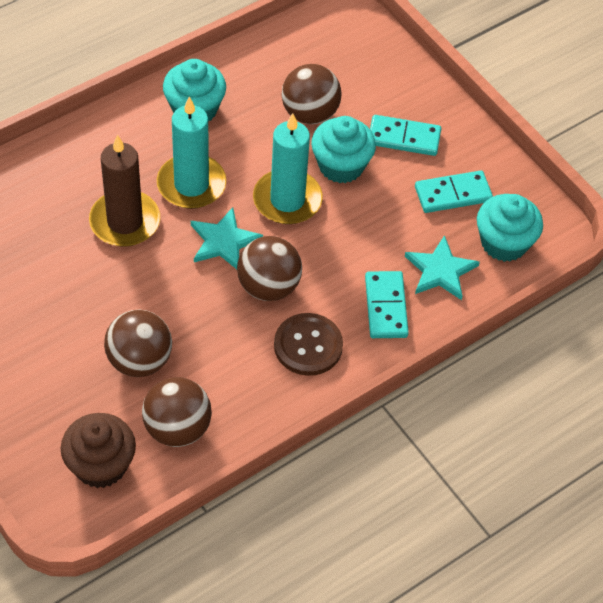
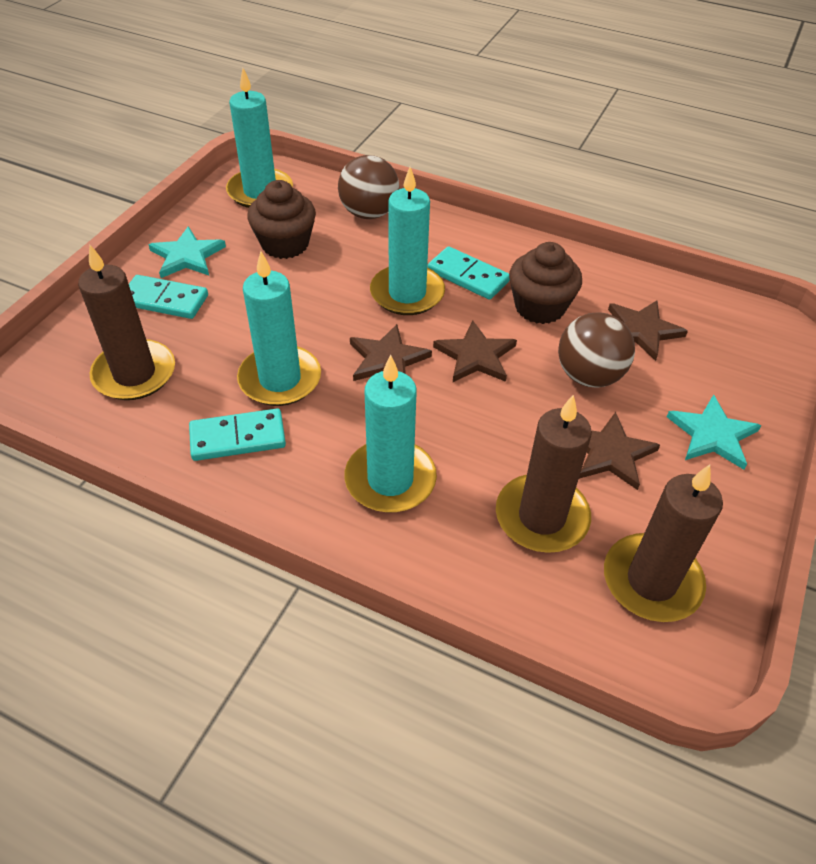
brown ball: 4 -> 2
brown button: 1 -> 0
brown candle: 1 -> 3
brown cupcake: 1 -> 2
brown star: 0 -> 4
turquoise candle: 2 -> 4
turquoise cupcake: 3 -> 0

